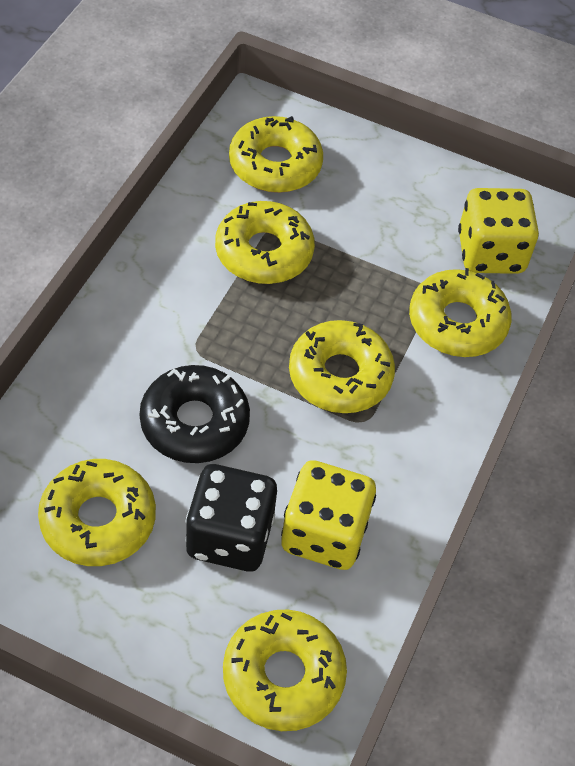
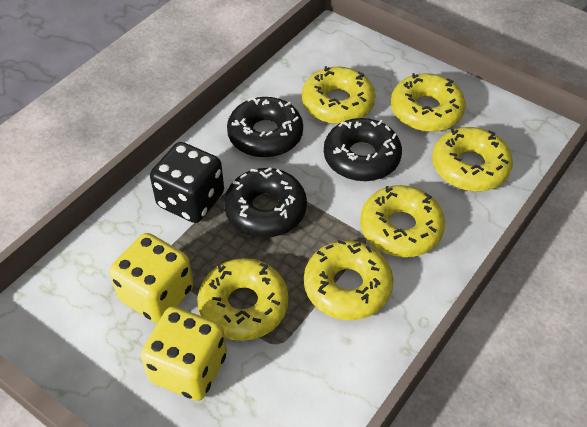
black donut: 1 -> 3

